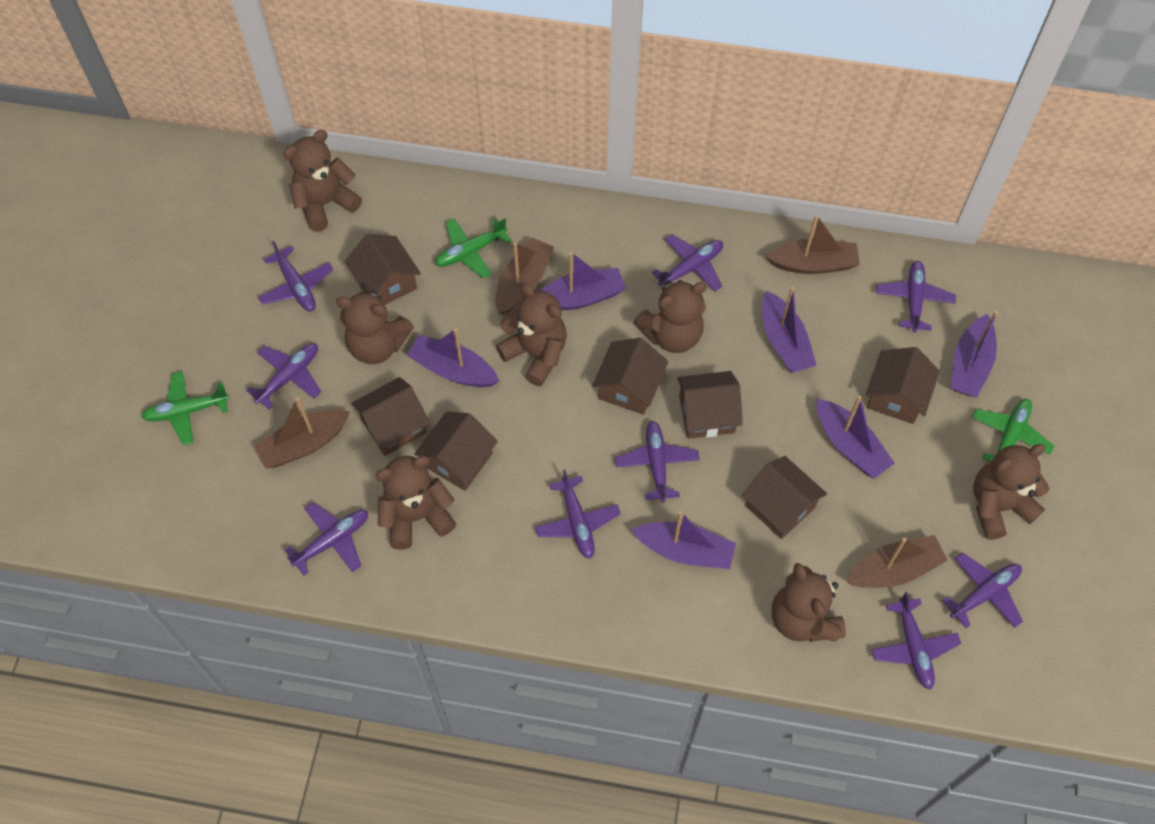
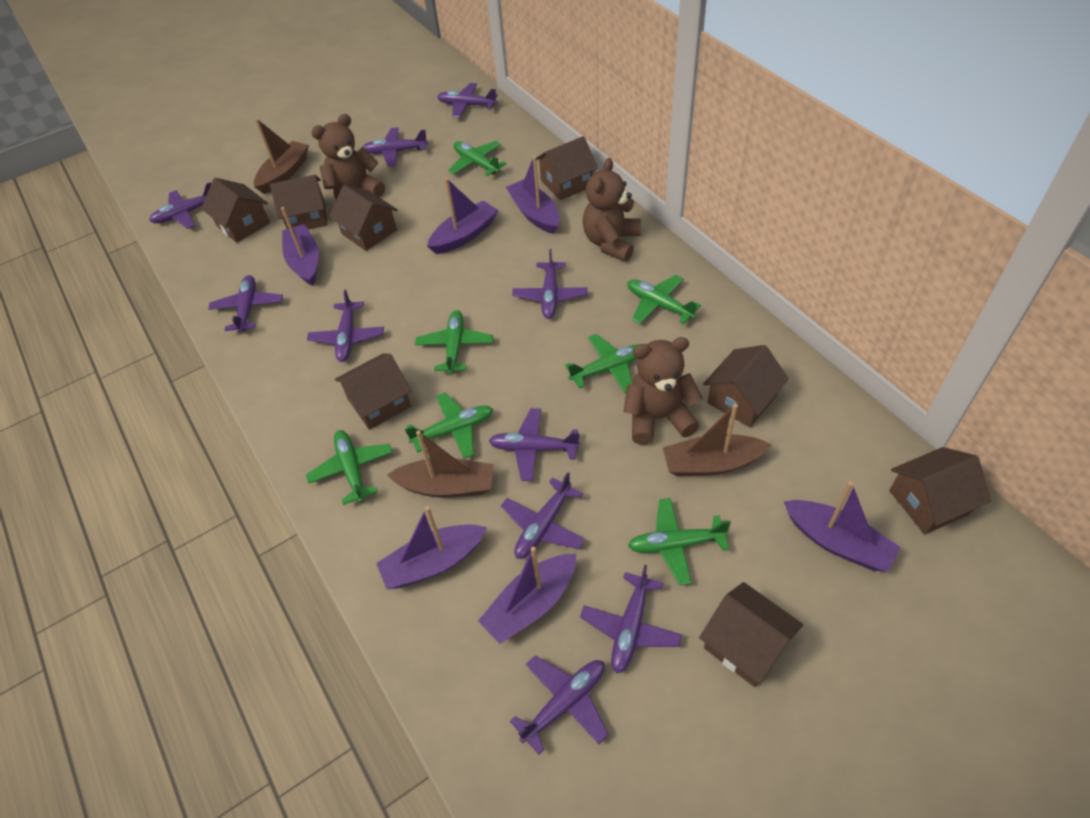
brown boat: 4 -> 3
brown house: 7 -> 8
brown teddy bear: 7 -> 3
green plane: 3 -> 7
purple plane: 9 -> 10

